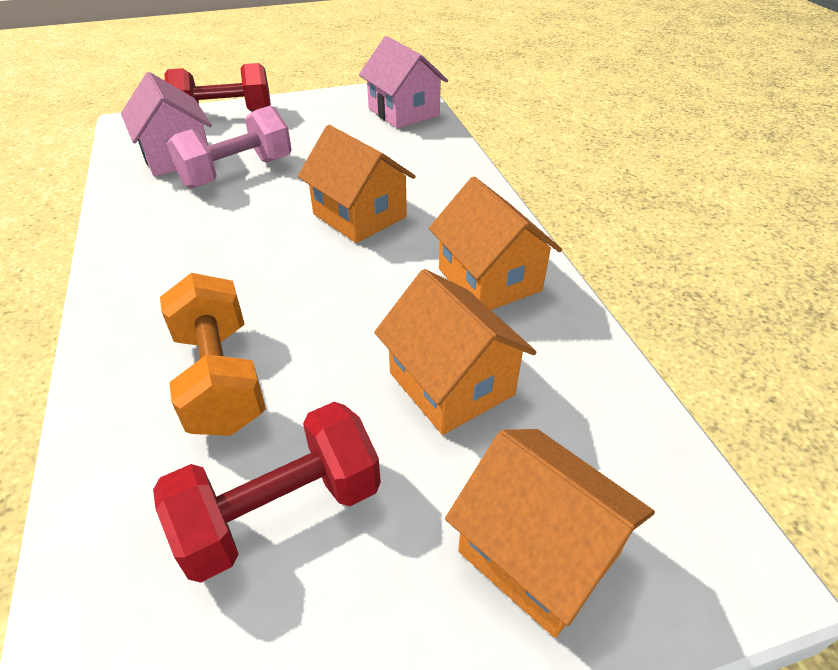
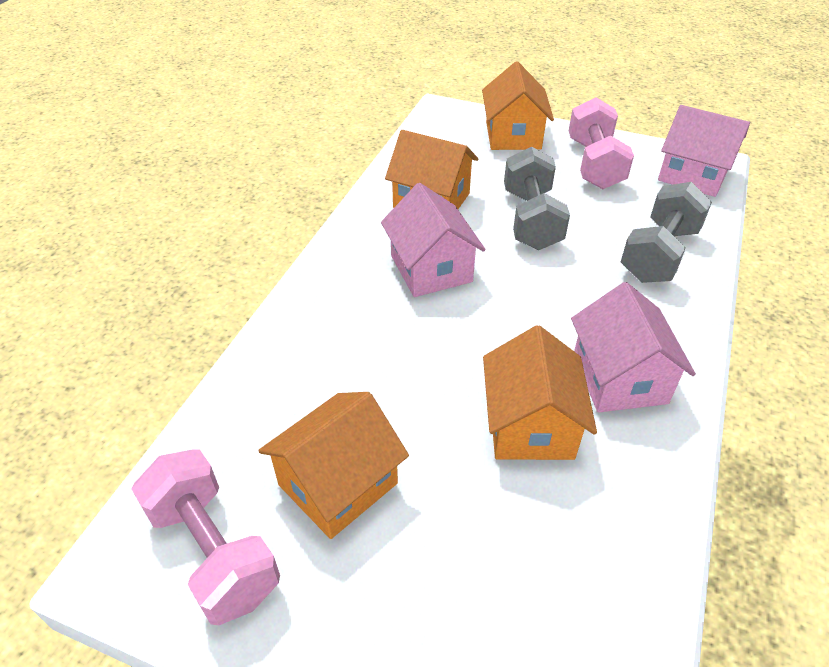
grey dumbbell: 0 -> 2
orange dumbbell: 1 -> 0
pink dumbbell: 1 -> 2
pink house: 2 -> 3
red dumbbell: 2 -> 0

